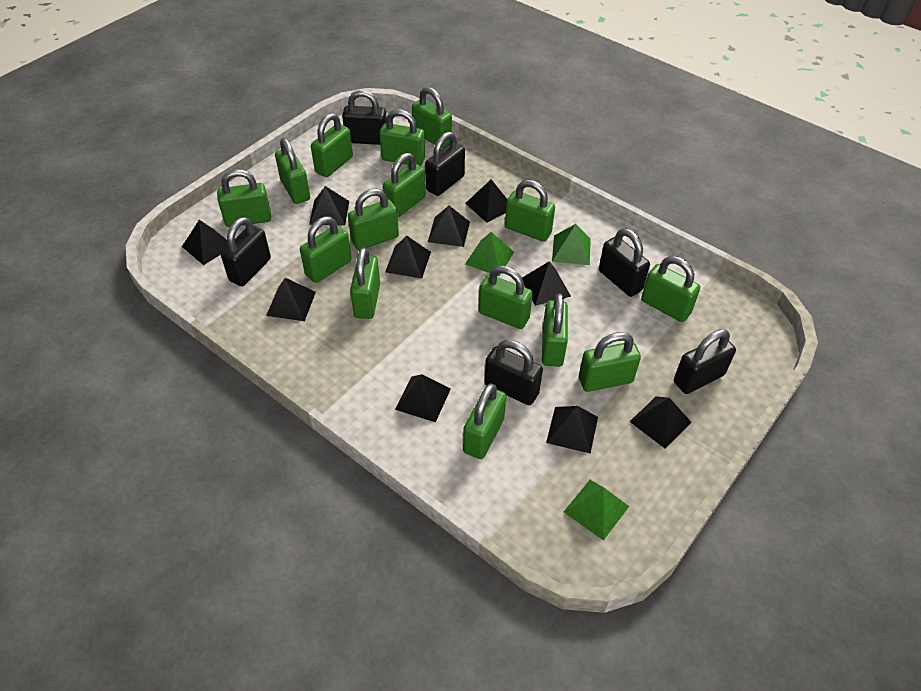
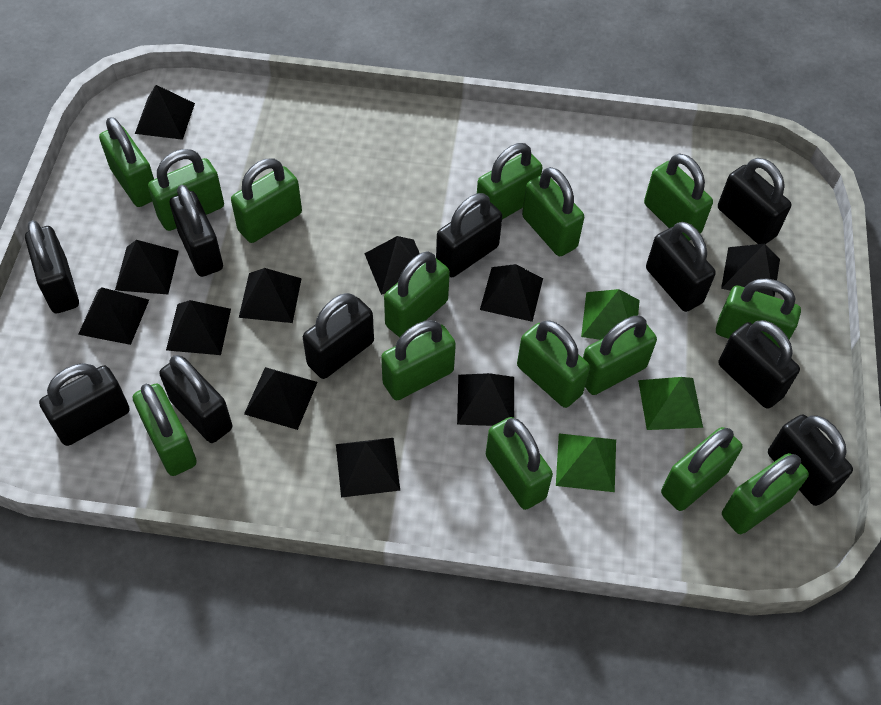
black padlock: 6 -> 10
black pyramid: 10 -> 11

